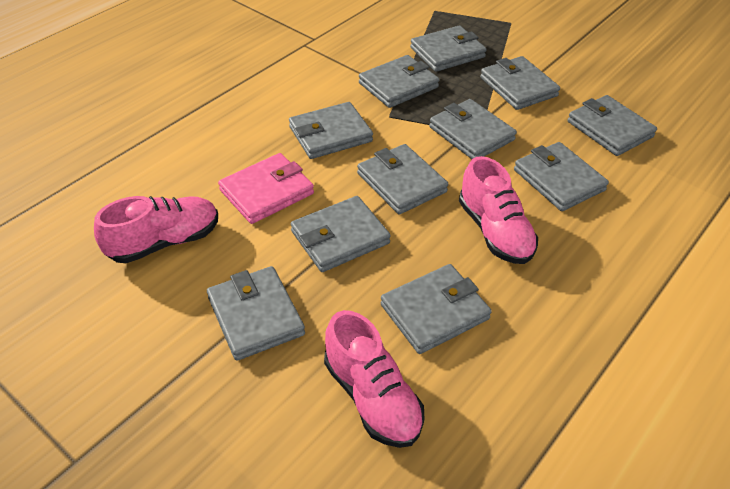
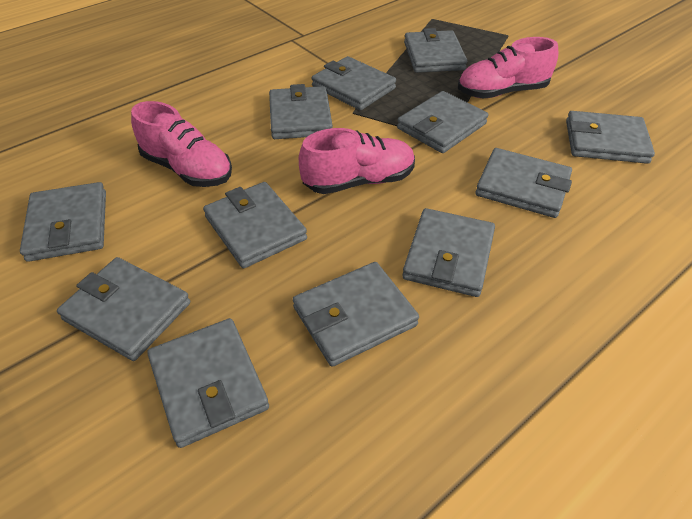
grey wallet: 11 -> 12
pink wallet: 1 -> 0

